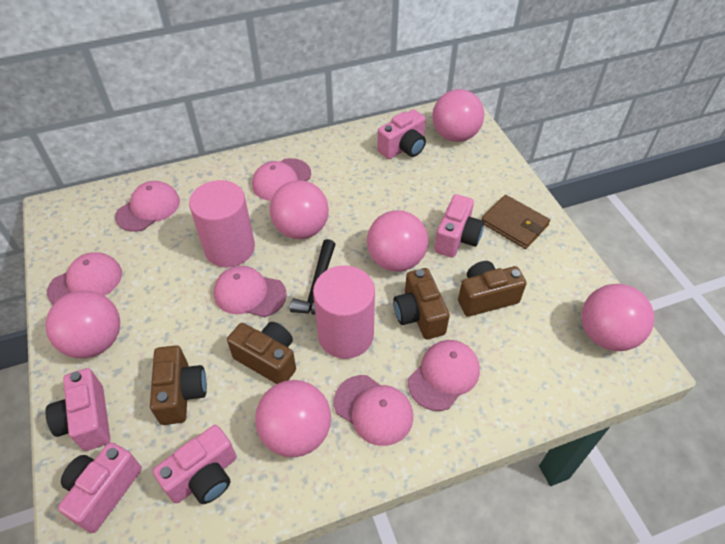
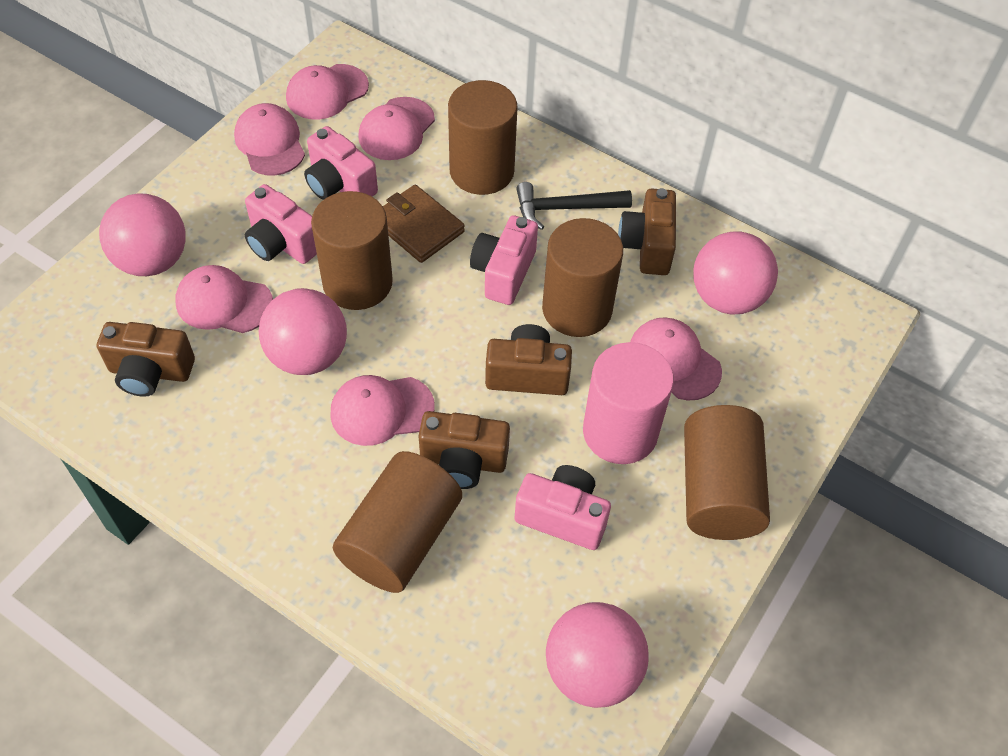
brown cylinder: 0 -> 5
pink ball: 6 -> 4
pink camera: 5 -> 4
pink cylinder: 2 -> 1

